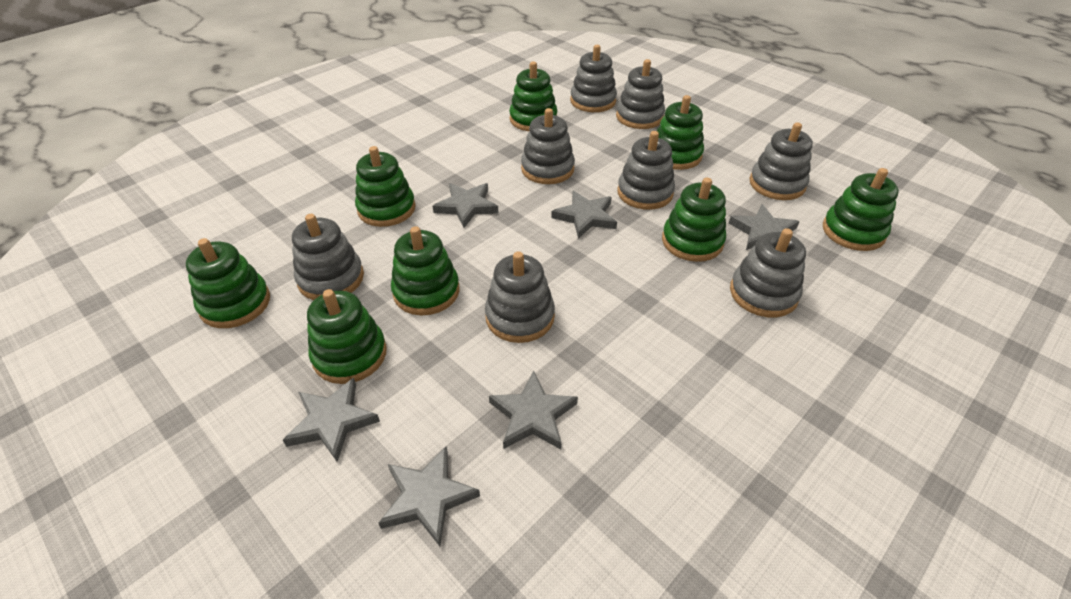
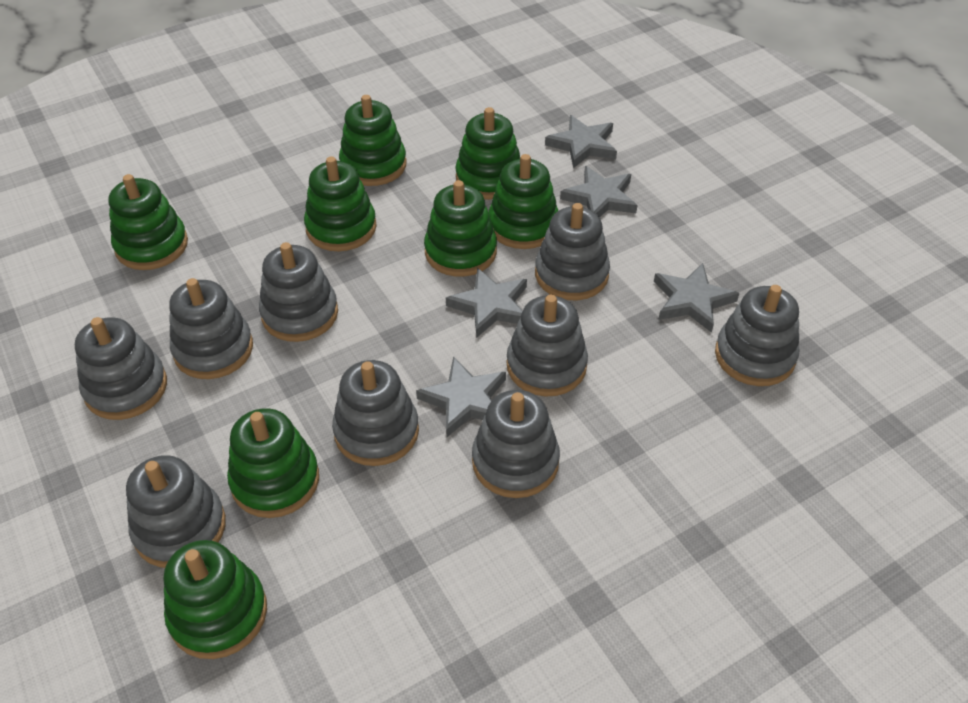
grey stacking toy: 8 -> 9
grey star: 6 -> 5

